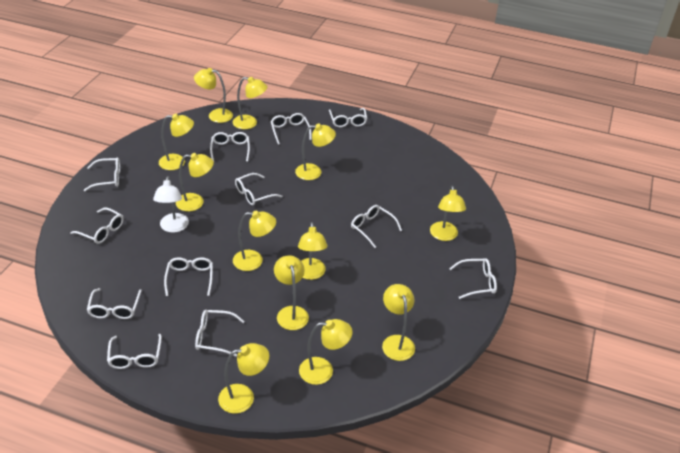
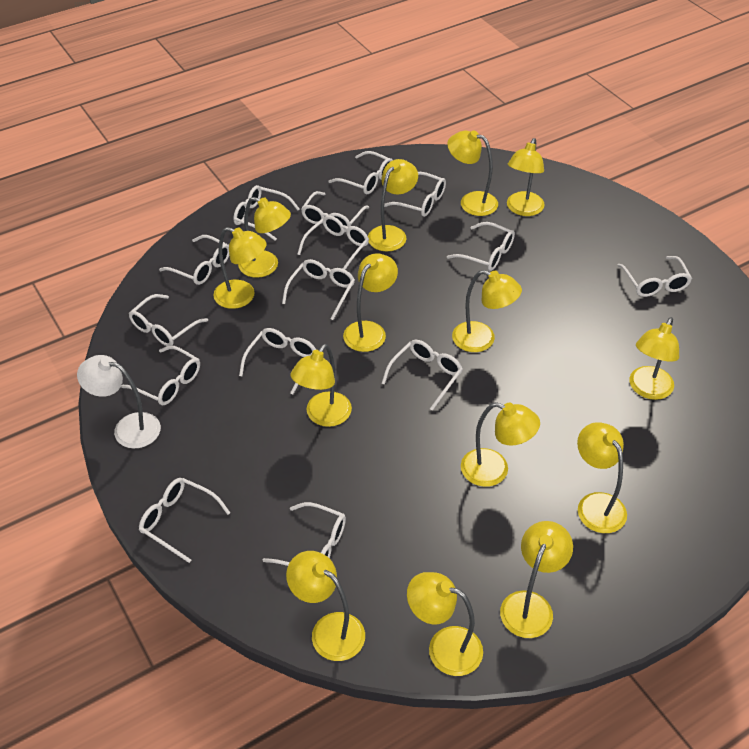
white glasses: 12 -> 15
yellow lamp: 12 -> 14

